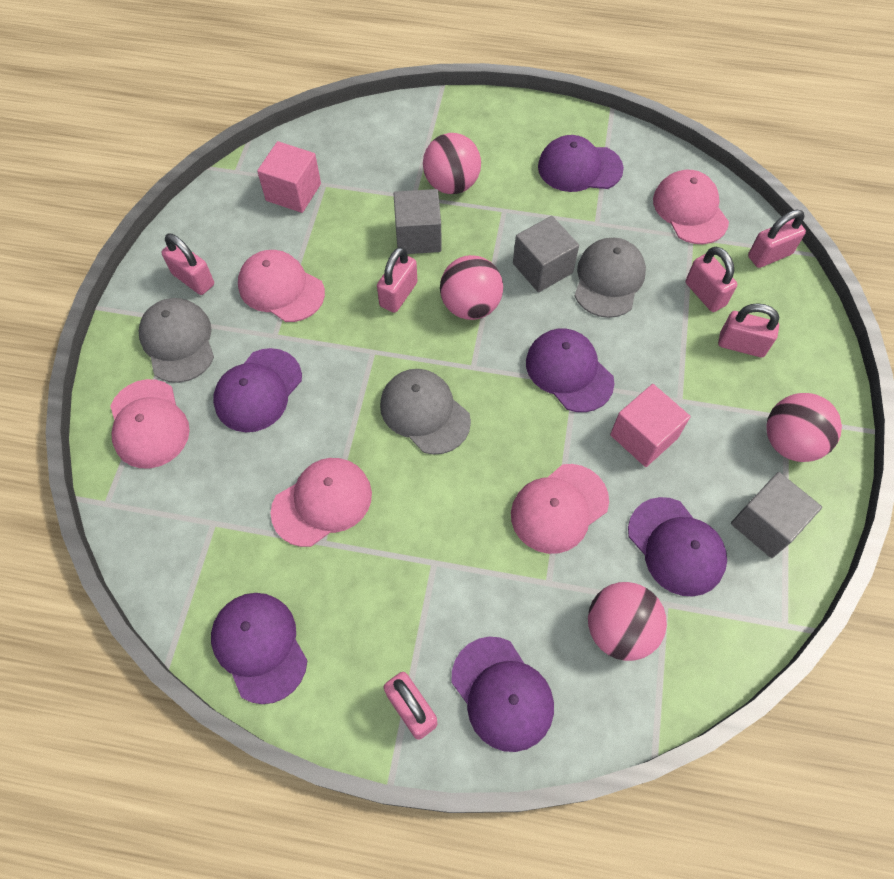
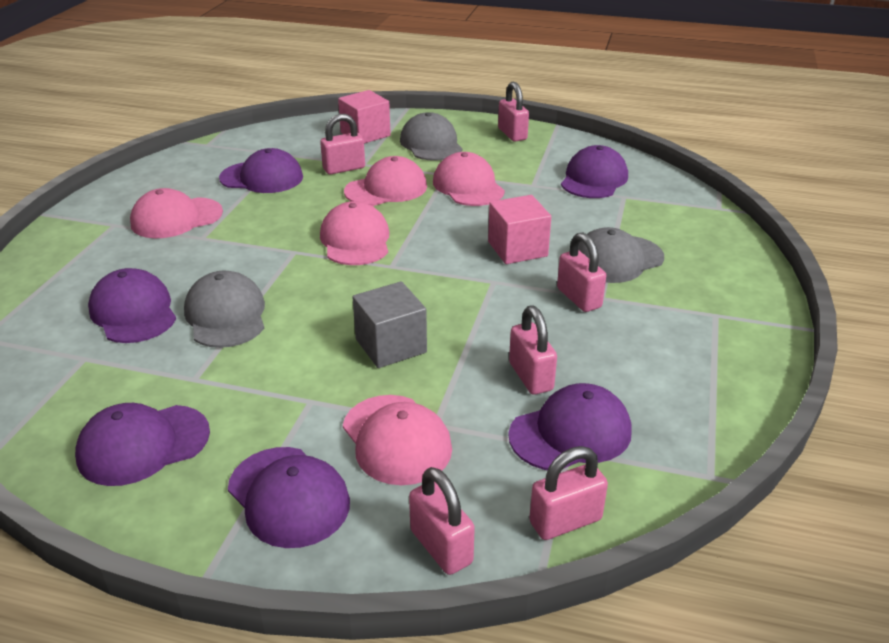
grey cube: 3 -> 1
pink ball: 4 -> 0

